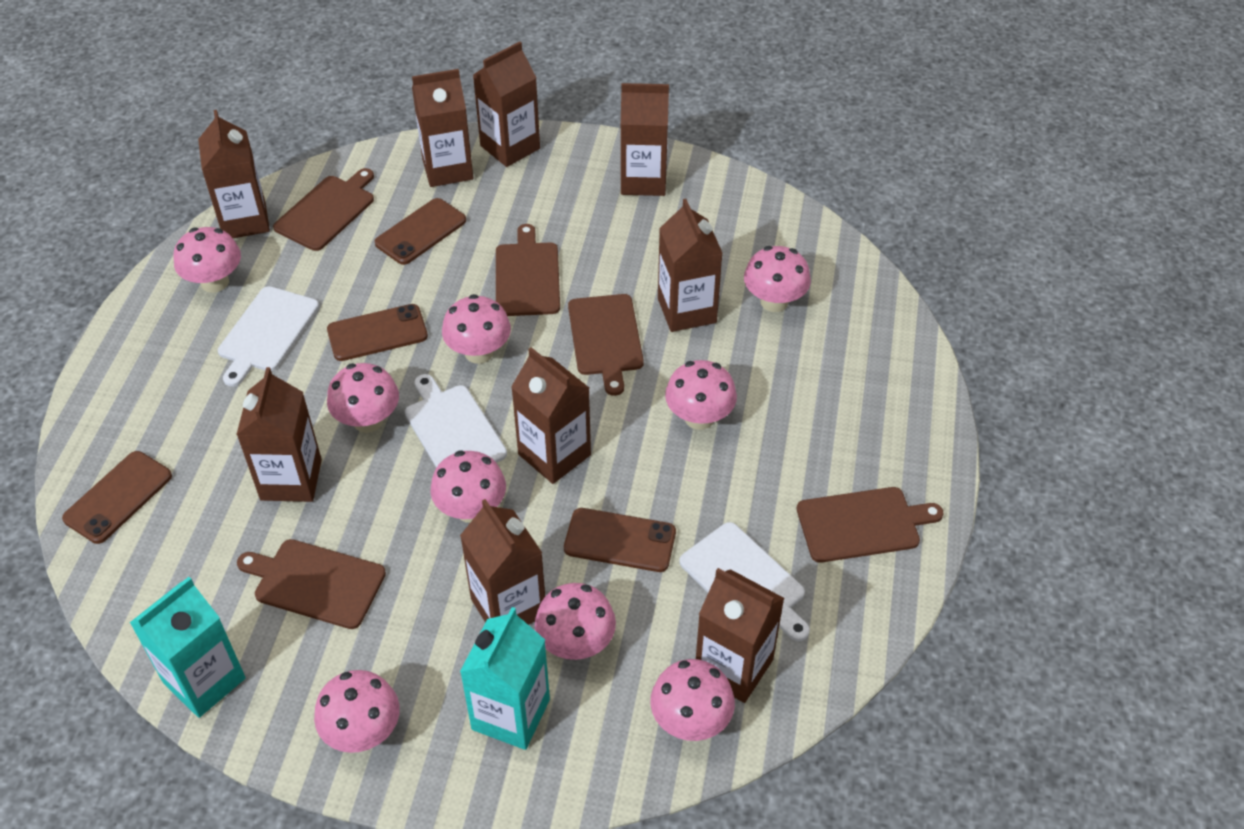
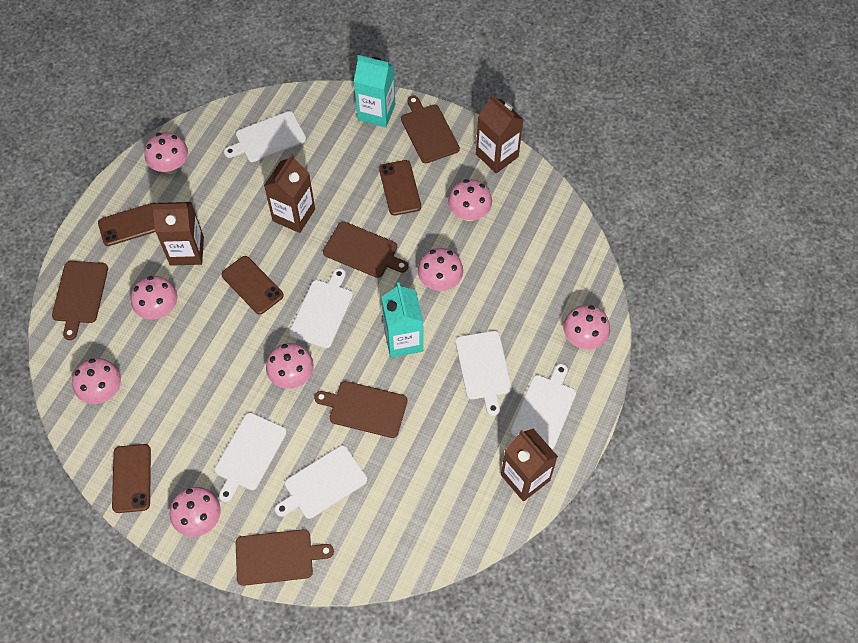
brown carton: 9 -> 4
pink mushroom: 9 -> 8
white cutting board: 3 -> 6

